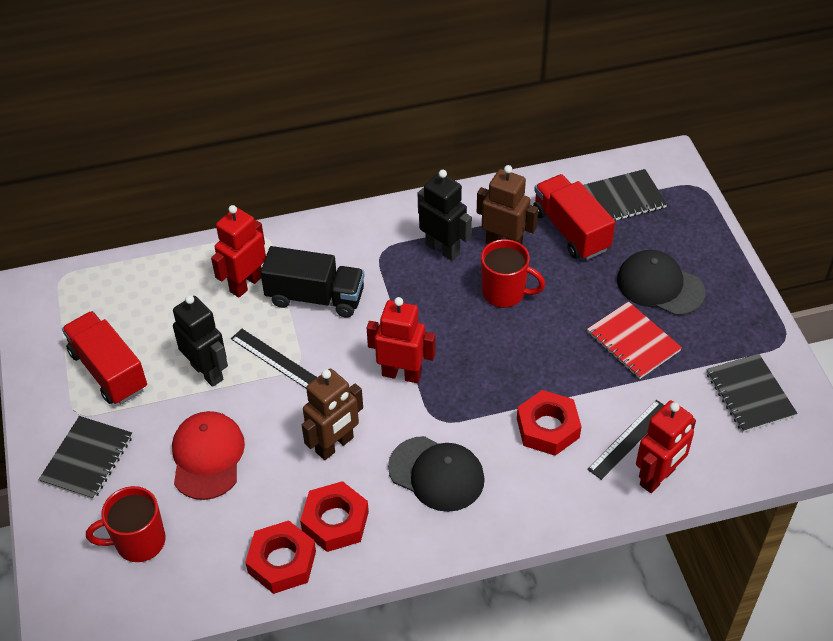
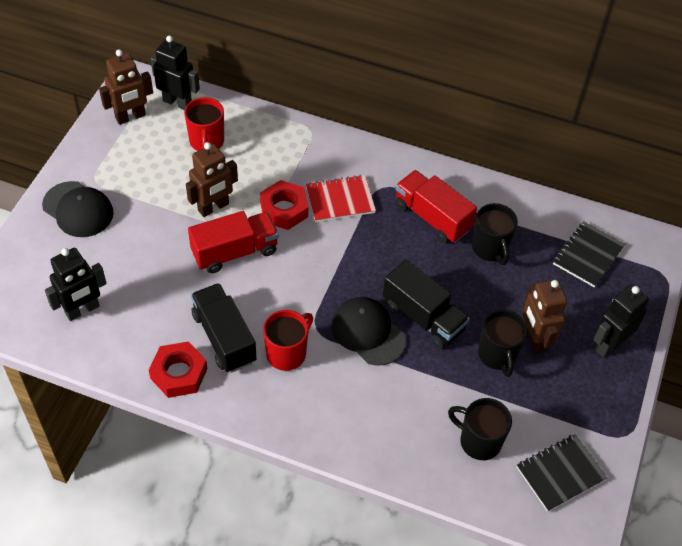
black mug: 0 -> 3
black notebook: 3 -> 2
black robot: 2 -> 3
black ruler: 2 -> 0
black truck: 1 -> 2
brown robot: 2 -> 3
red cap: 1 -> 0
red nut: 3 -> 2
red robot: 3 -> 0

